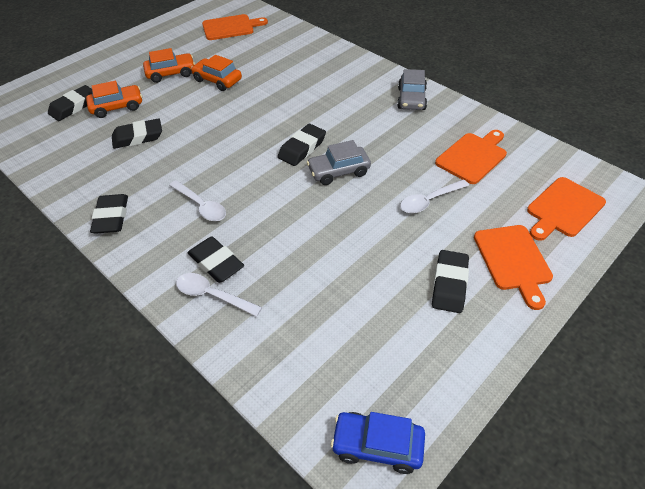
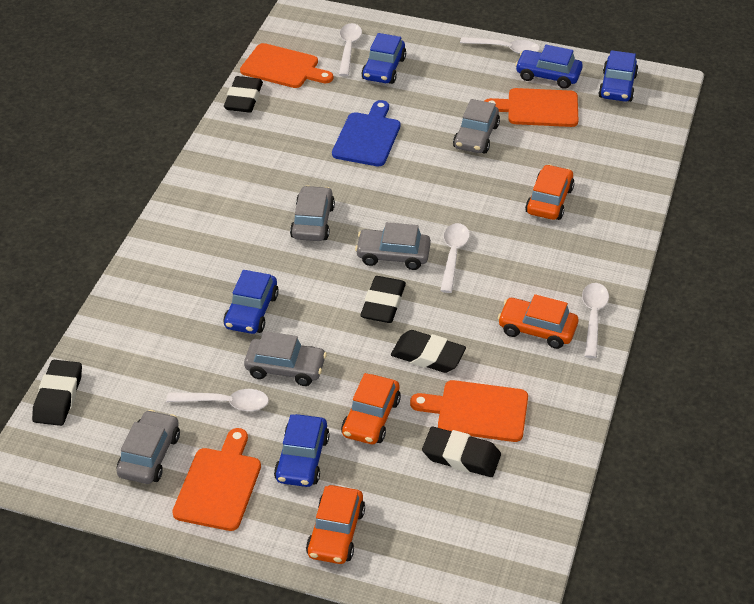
black eraser: 6 -> 5
blue car: 1 -> 5
blue cutting board: 0 -> 1
grey car: 2 -> 5
orange car: 3 -> 4
white spoon: 3 -> 5

